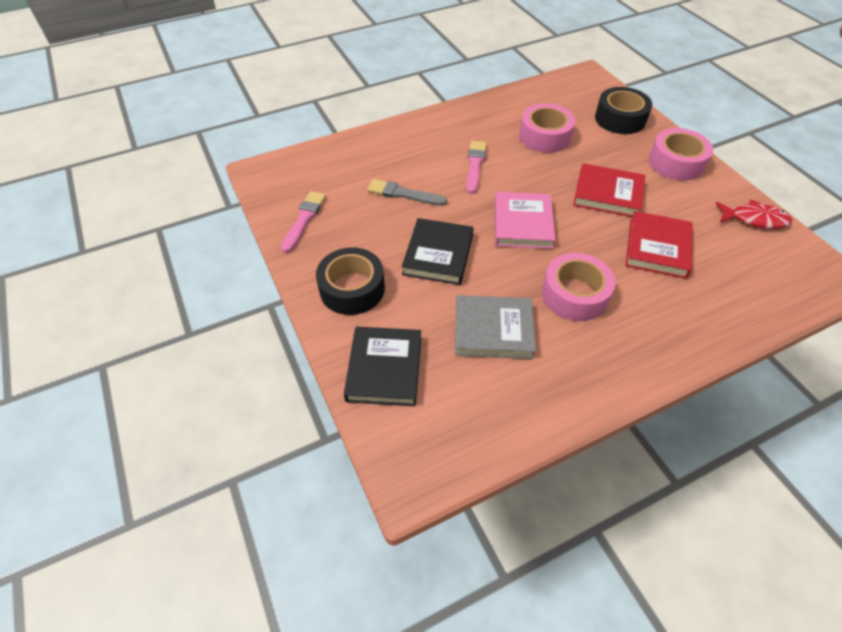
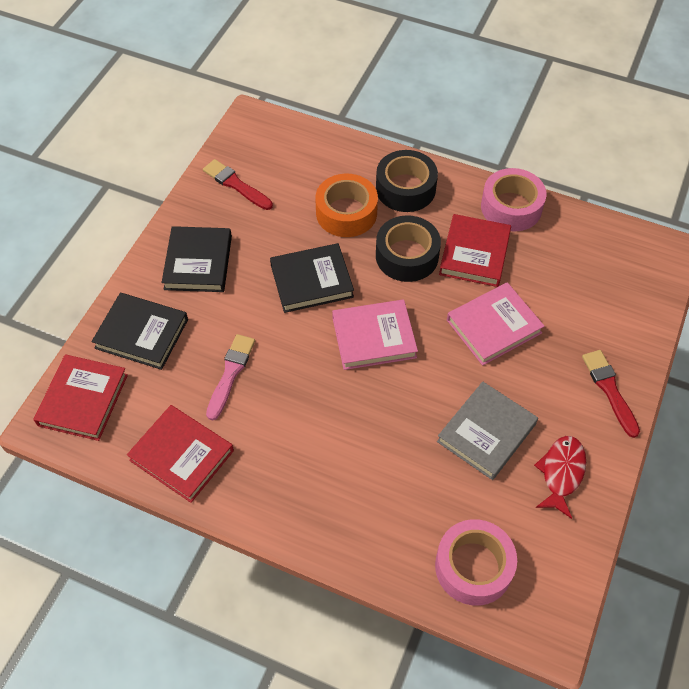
black book: 2 -> 3
grey brush: 1 -> 0
orange tape: 0 -> 1
pink book: 1 -> 2
pink brush: 2 -> 1
pink tape: 3 -> 2
red book: 2 -> 3
red brush: 0 -> 2

